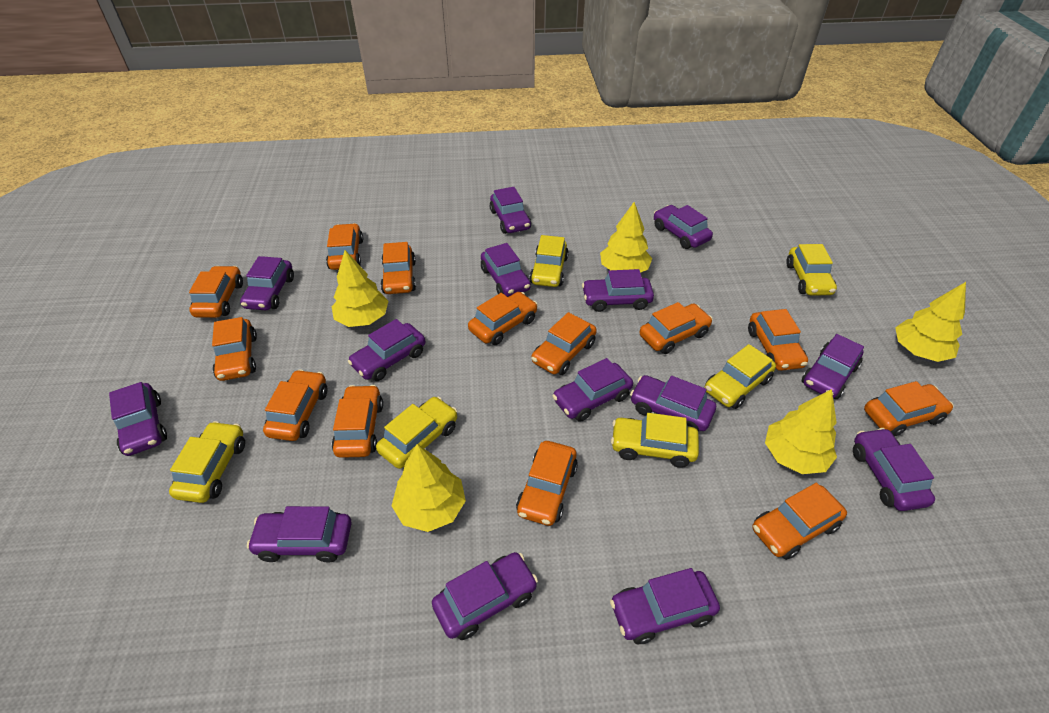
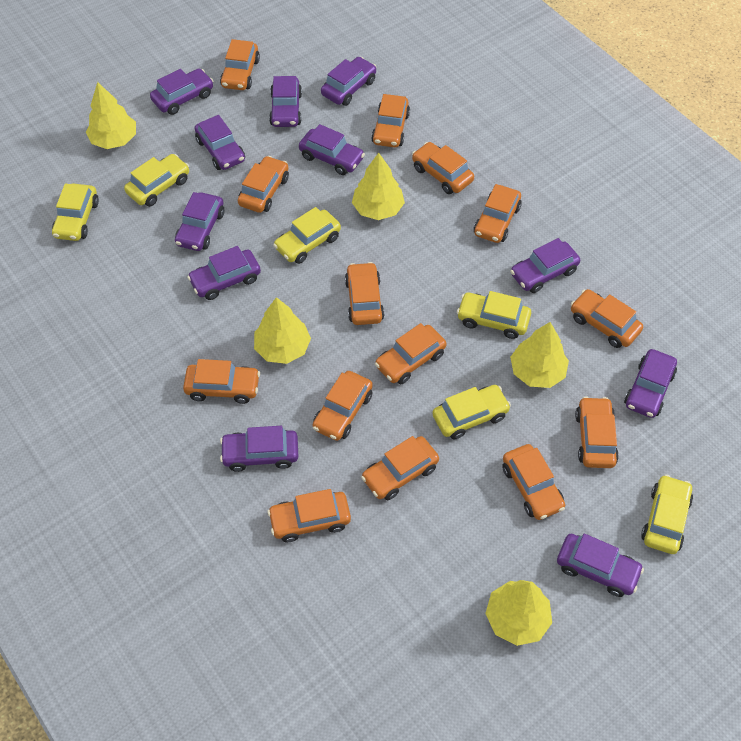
orange car: 13 -> 14
purple car: 14 -> 11

